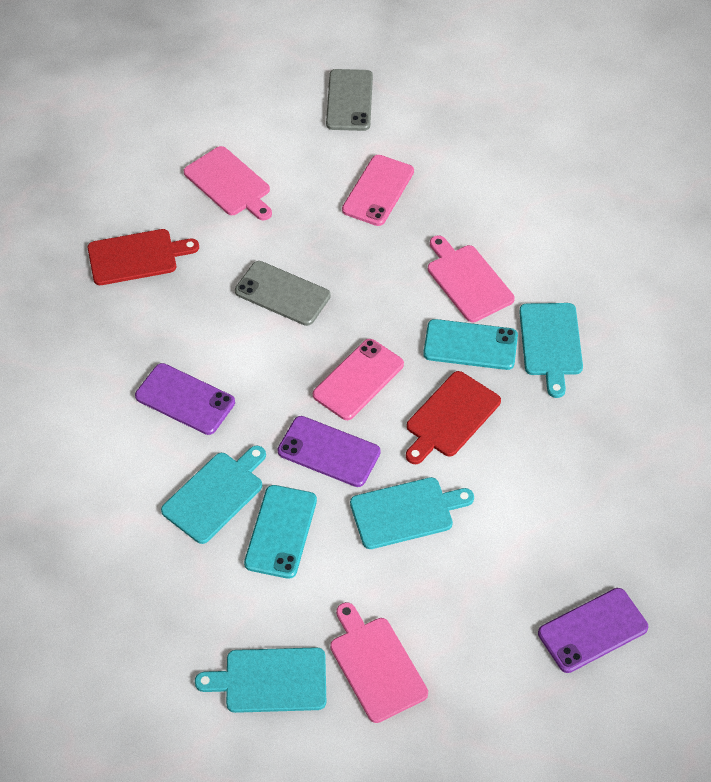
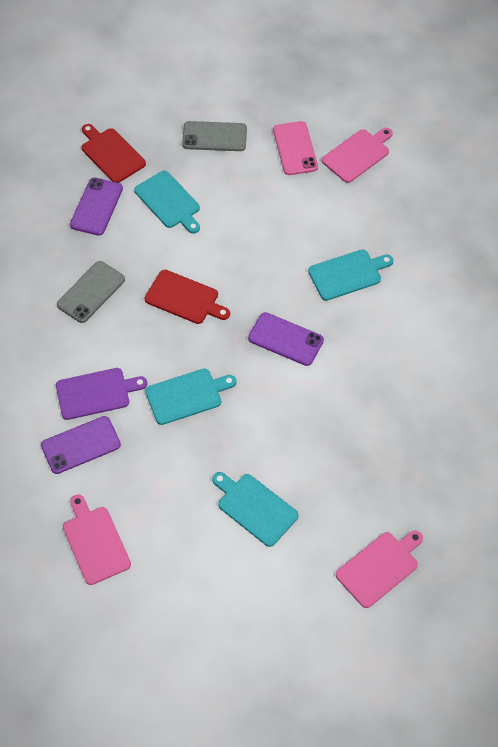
pink phone: 2 -> 1
purple cutting board: 0 -> 1
turquoise phone: 2 -> 0

